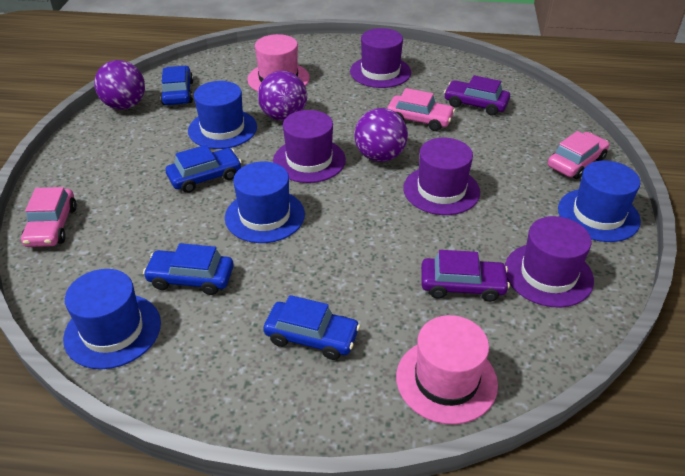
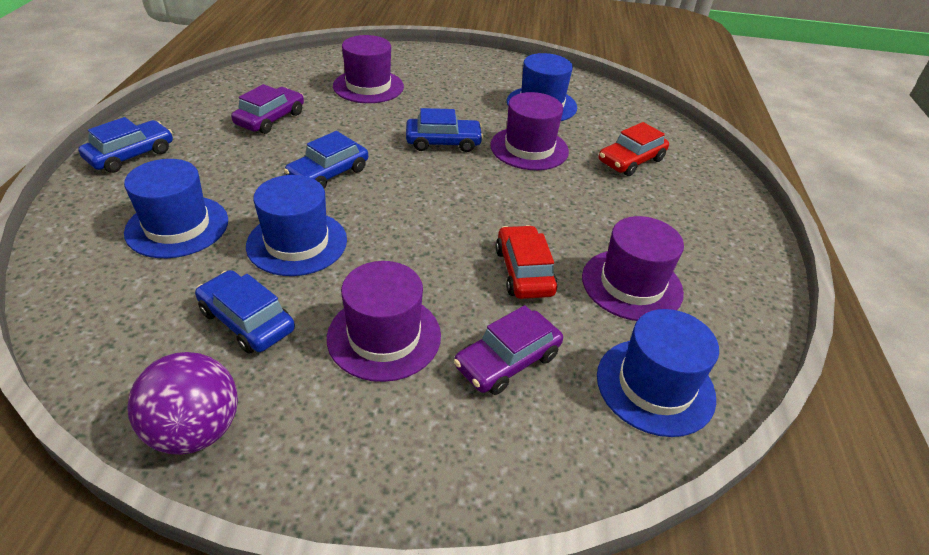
pink car: 3 -> 0
pink hat: 2 -> 0
purple ball: 3 -> 1
red car: 0 -> 2

